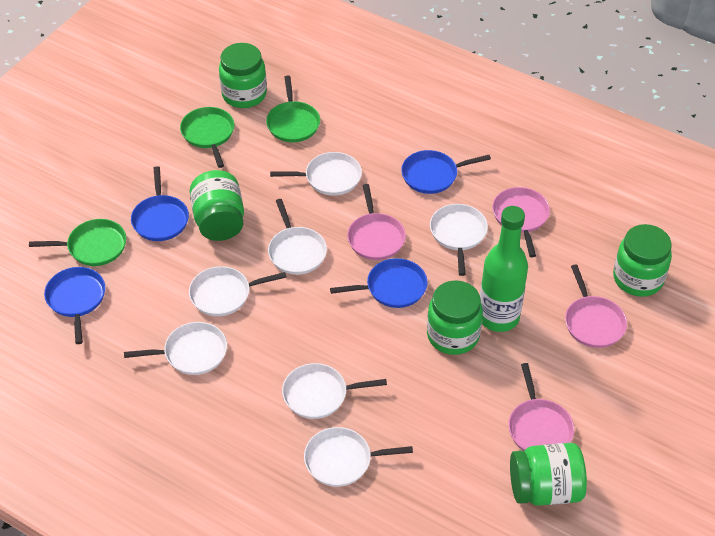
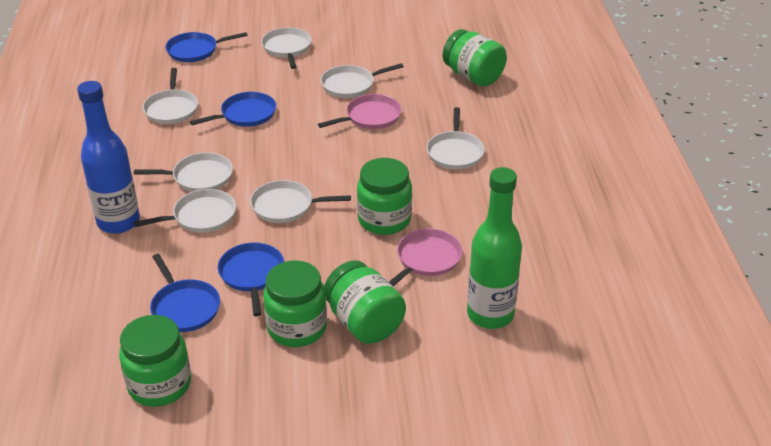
blue bottle: 0 -> 1
green pan: 3 -> 0
pink pan: 4 -> 2

